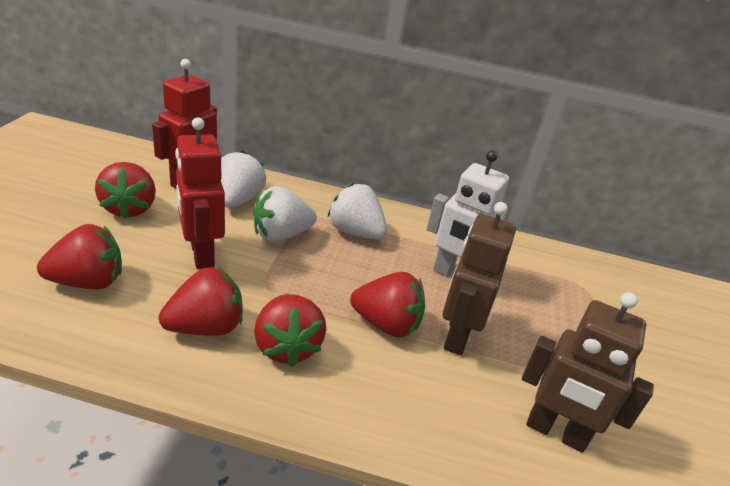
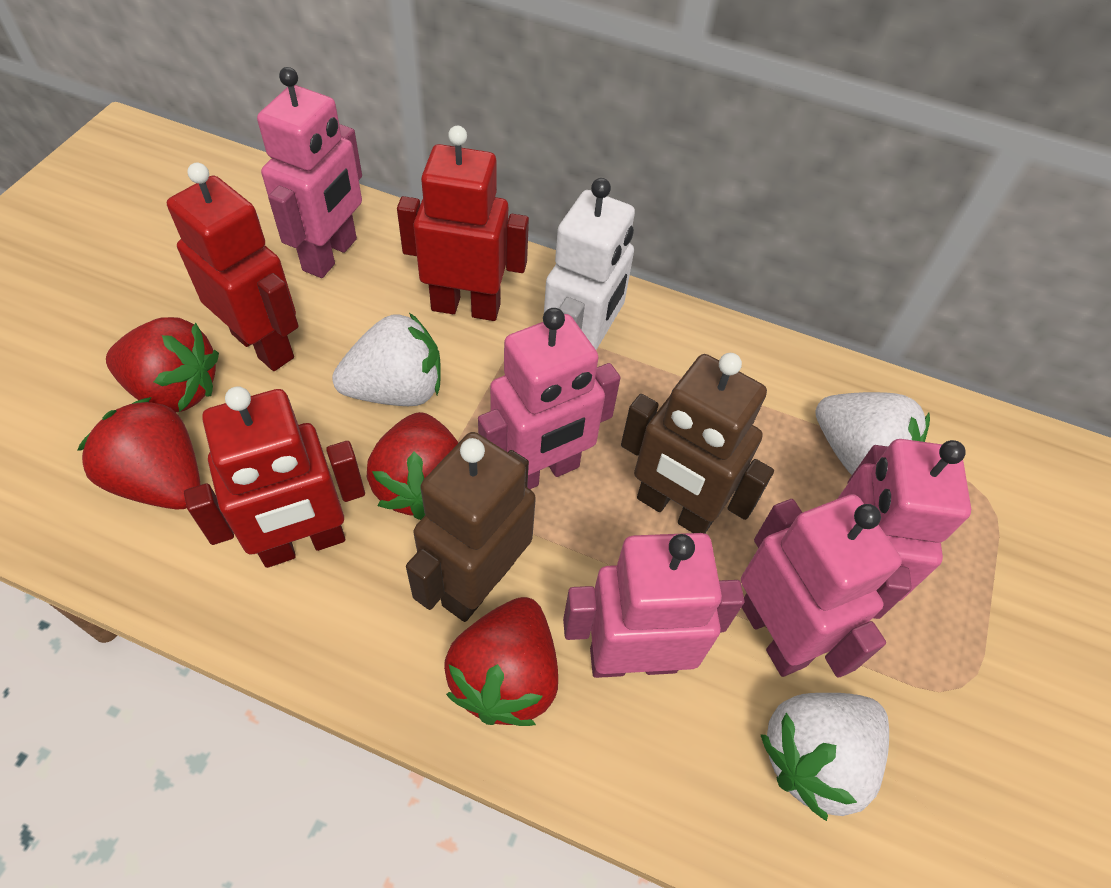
pink robot: 0 -> 5
red robot: 2 -> 3
red strawberry: 5 -> 4

